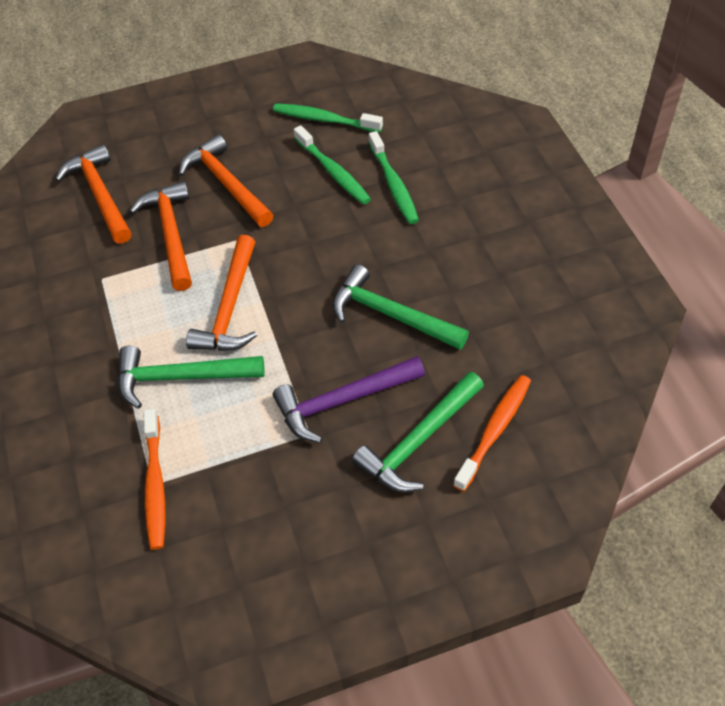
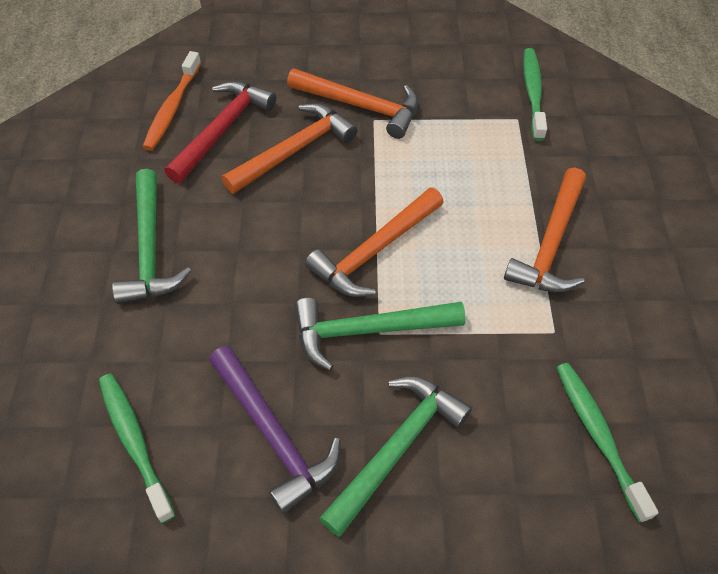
orange toothbrush: 2 -> 1
red hammer: 0 -> 1

